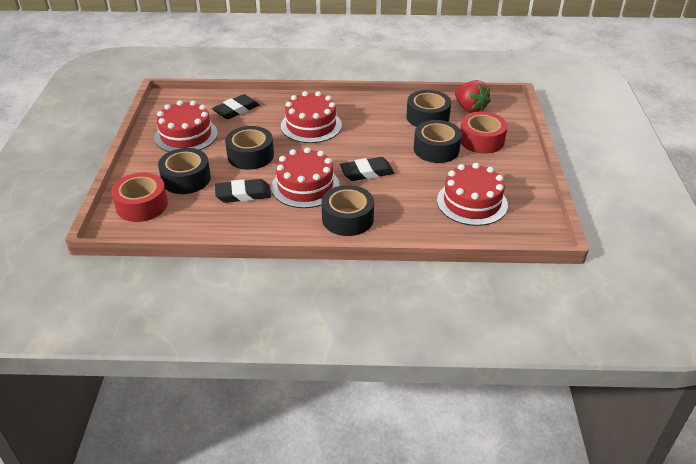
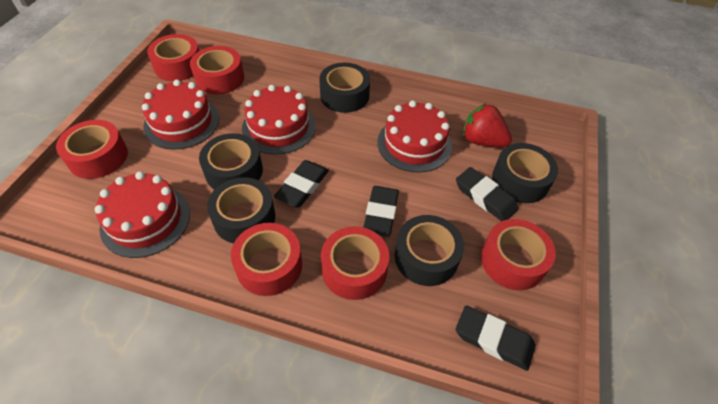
black eraser: 3 -> 4
red tape: 2 -> 6

